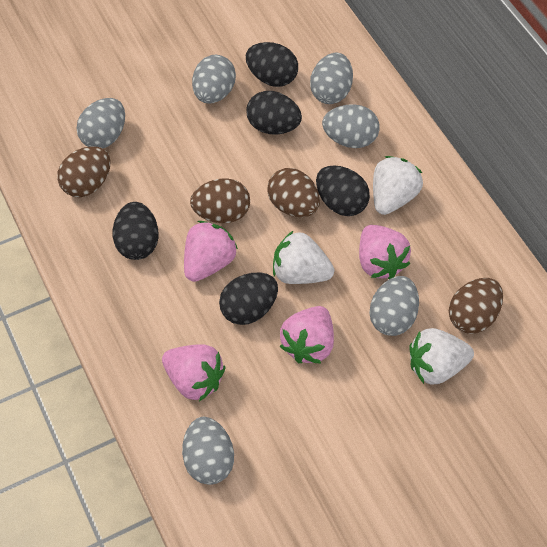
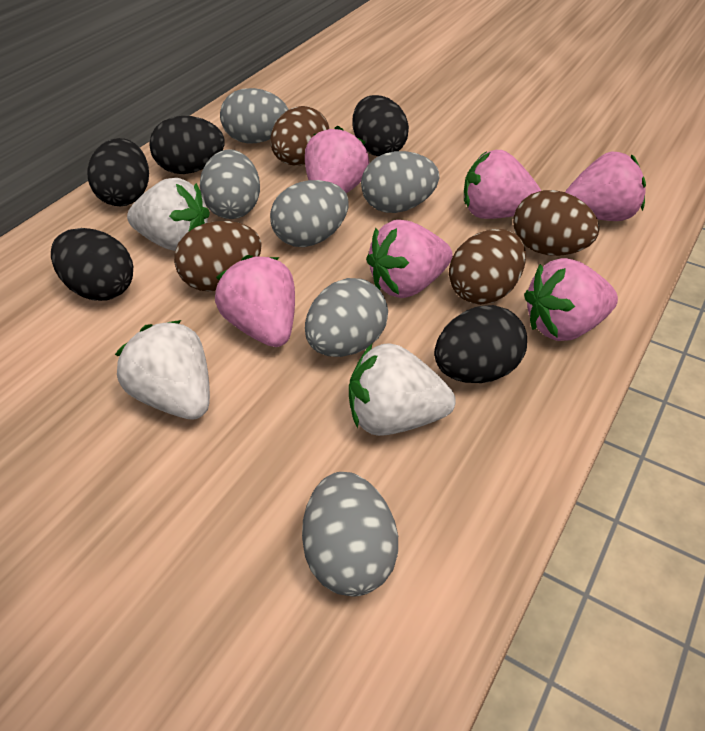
pink strawberry: 4 -> 6

